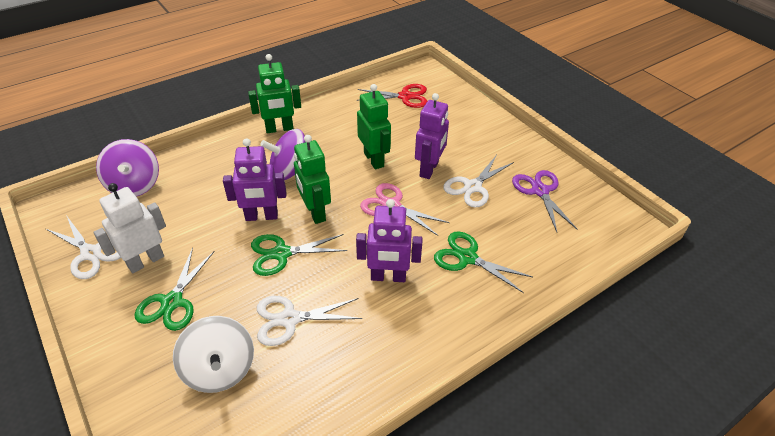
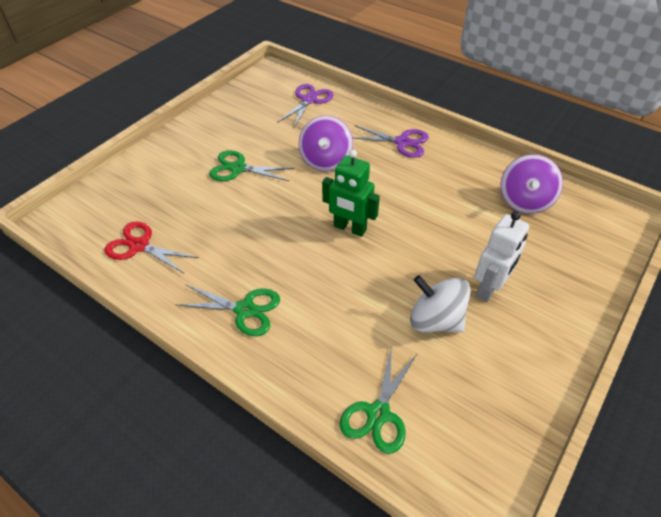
green robot: 3 -> 1
pink scissors: 1 -> 0
purple robot: 3 -> 0
purple scissors: 1 -> 2
white scissors: 3 -> 0

